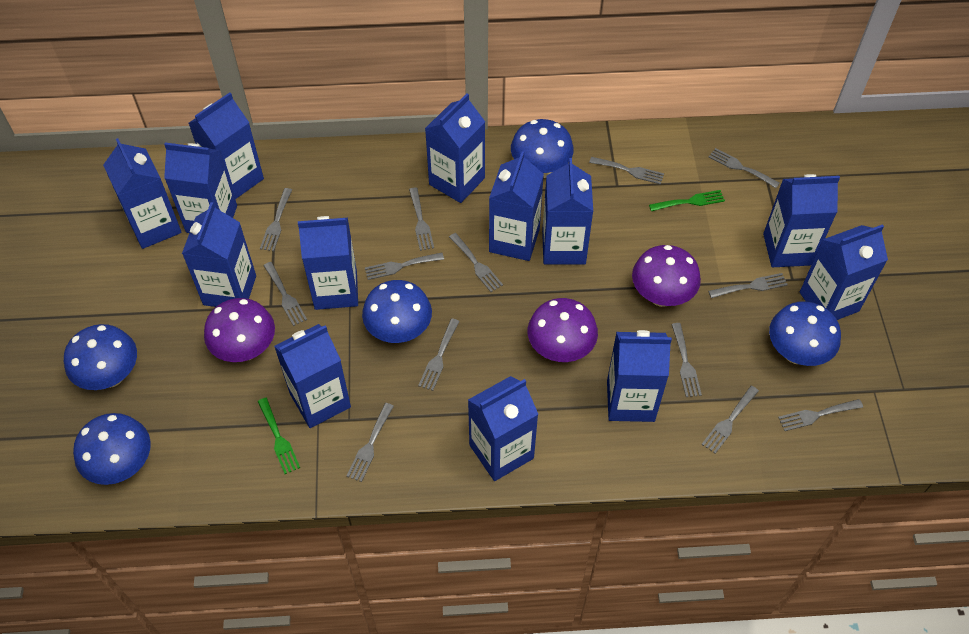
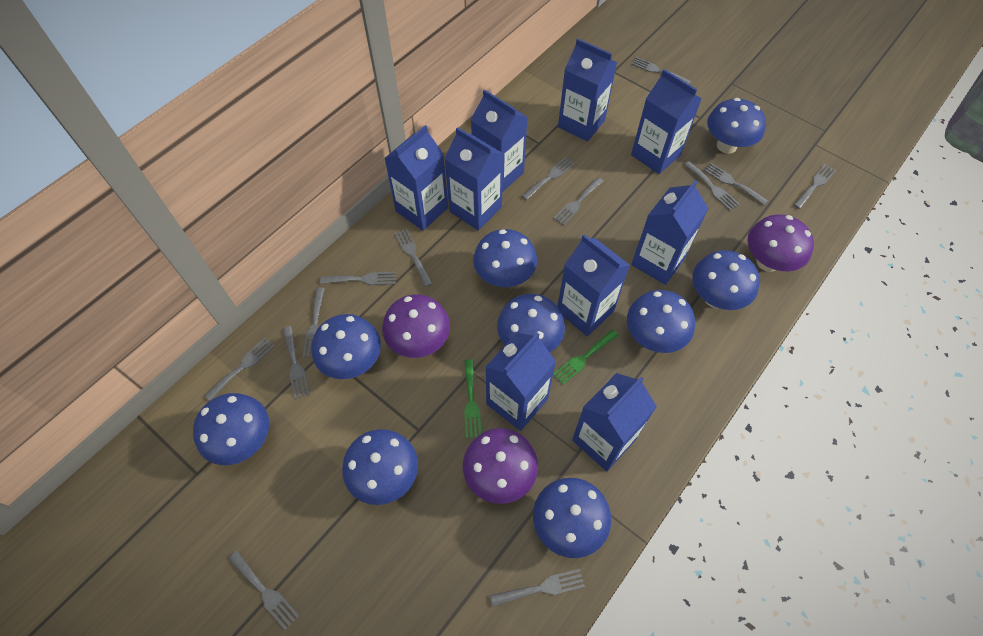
blue carton: 13 -> 9
blue mushroom: 5 -> 9

